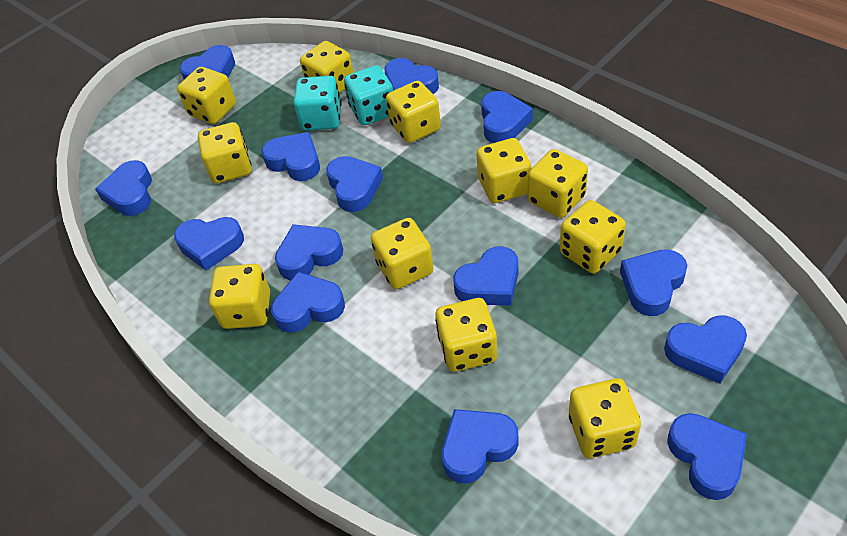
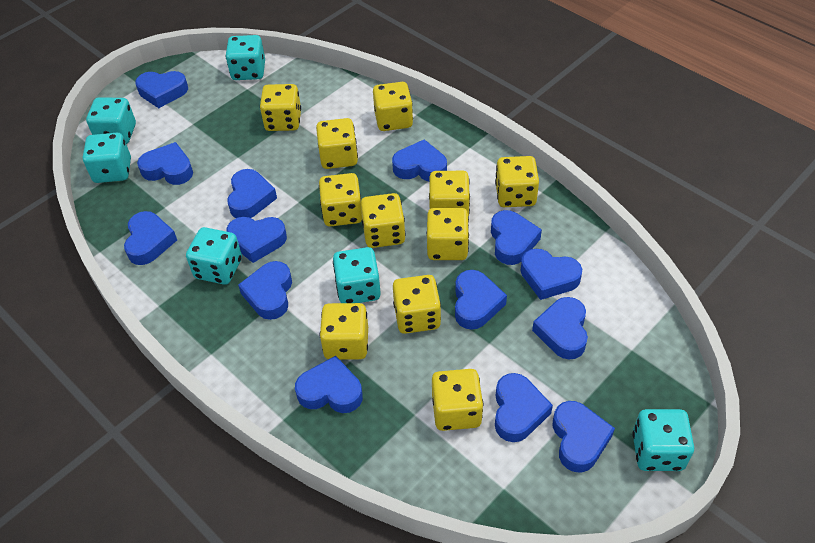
turquoise dice: 2 -> 6

